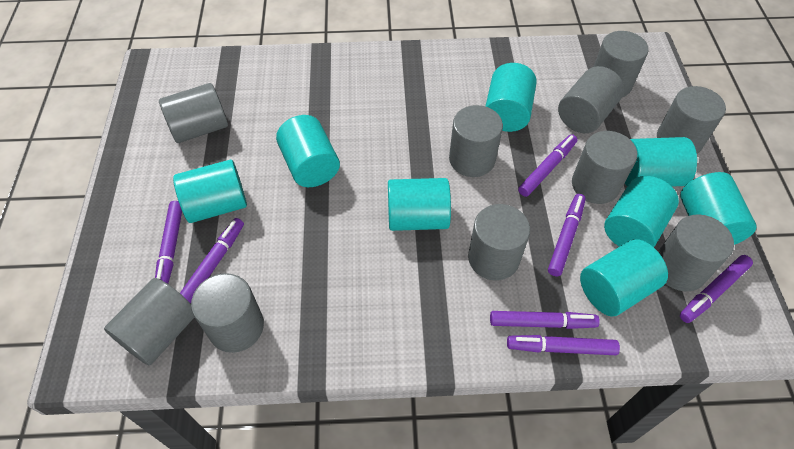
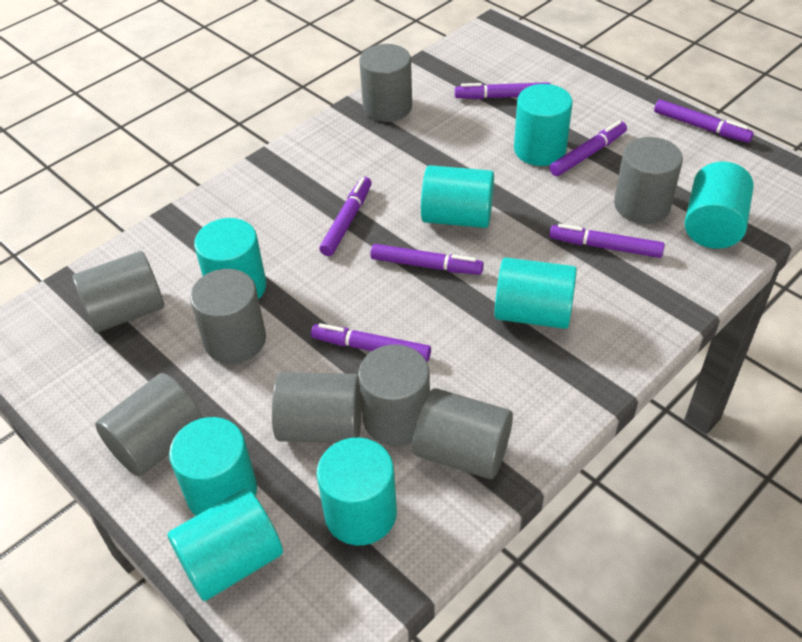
grey cylinder: 10 -> 8

